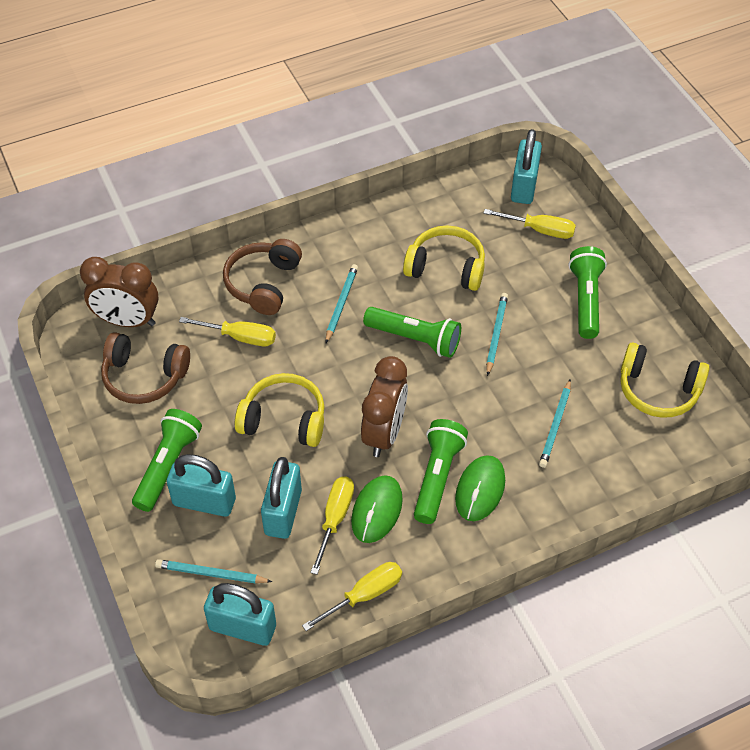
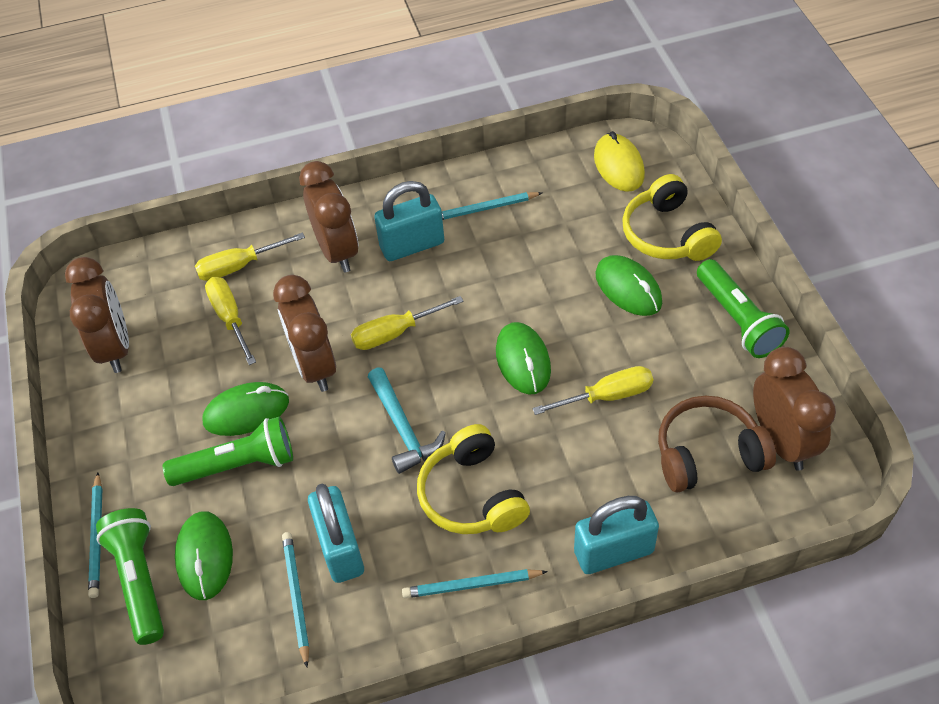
brown clock: 2 -> 4
brown headphones: 2 -> 1
green flashlight: 4 -> 3
green mouse: 2 -> 4
turquoise hammer: 0 -> 1
turquoise padlock: 4 -> 3
yellow headphones: 3 -> 2
yellow mouse: 0 -> 1

